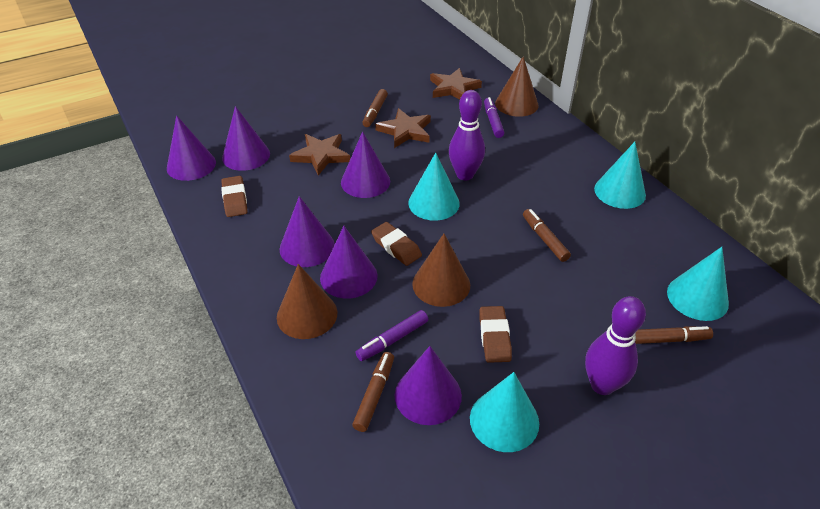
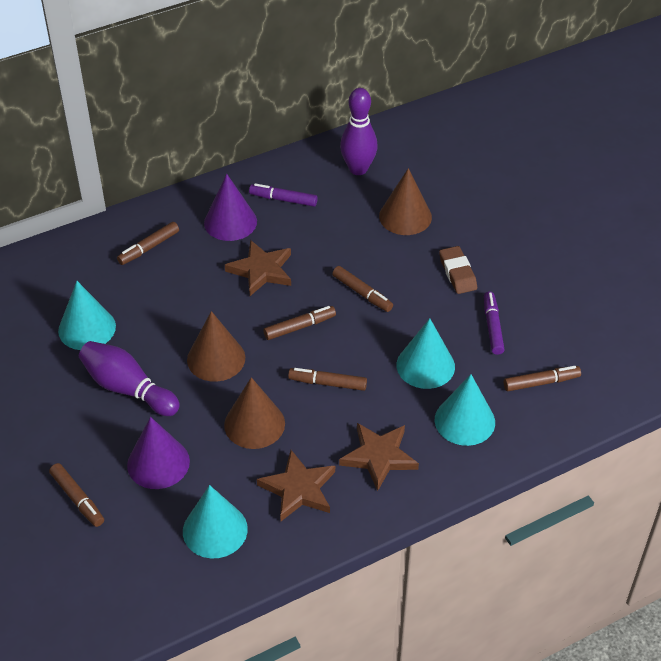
brown eraser: 3 -> 1
brown marker: 4 -> 6
purple cone: 6 -> 2

